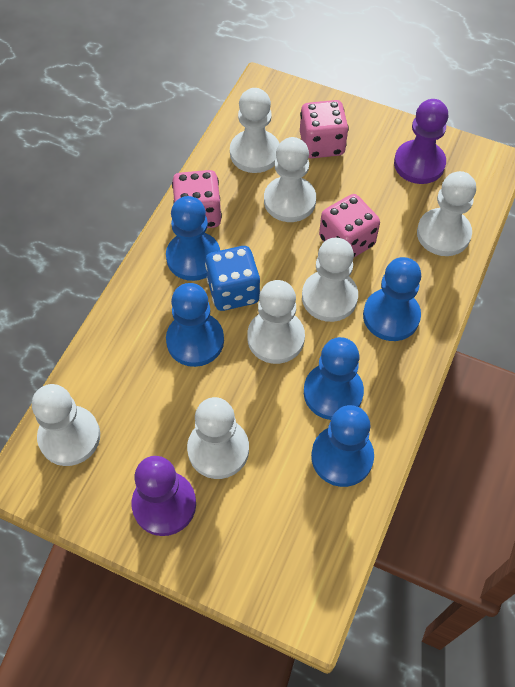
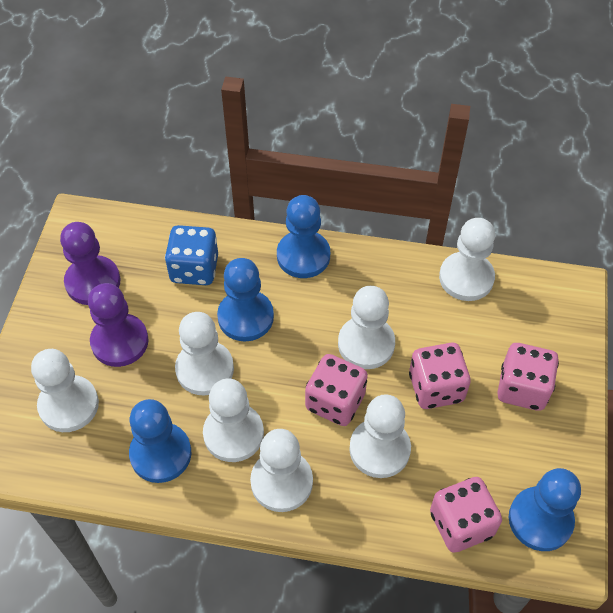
blue pawn: 5 -> 4
pink dice: 3 -> 4

